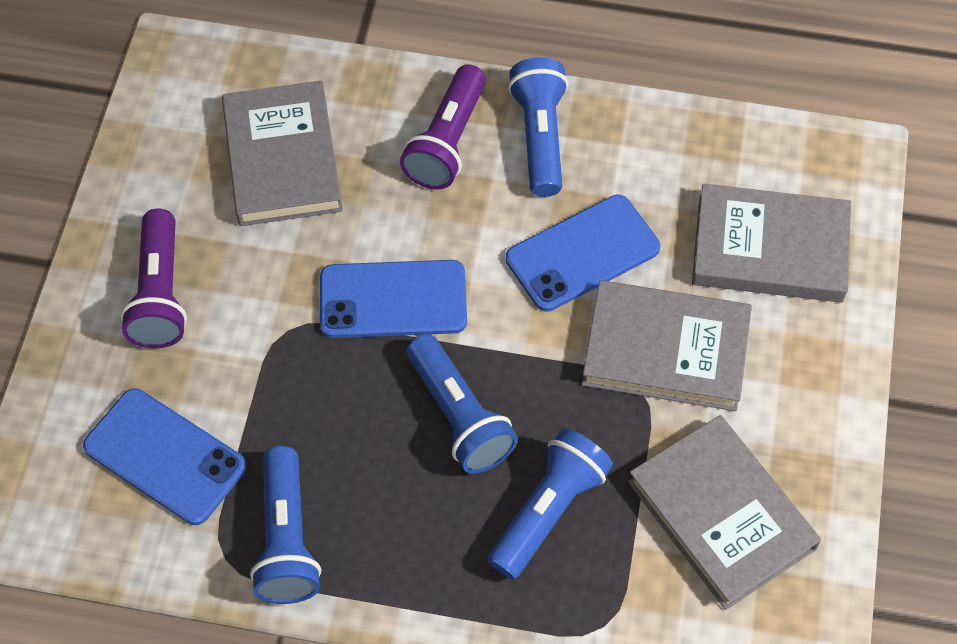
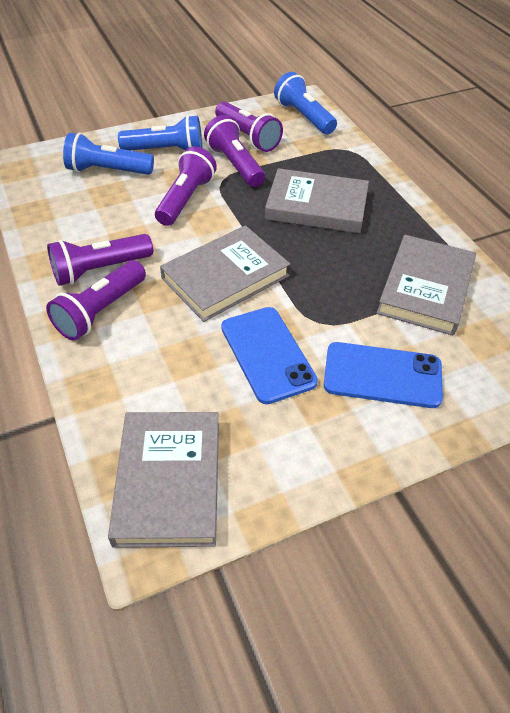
blue flashlight: 4 -> 3
blue phone: 3 -> 2
purple flashlight: 2 -> 5

